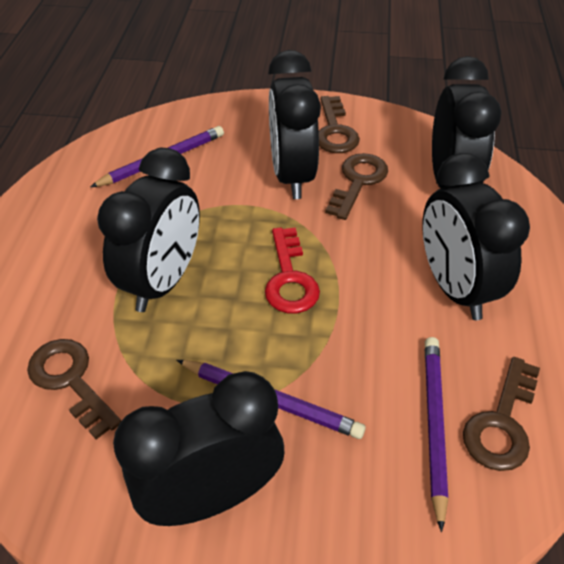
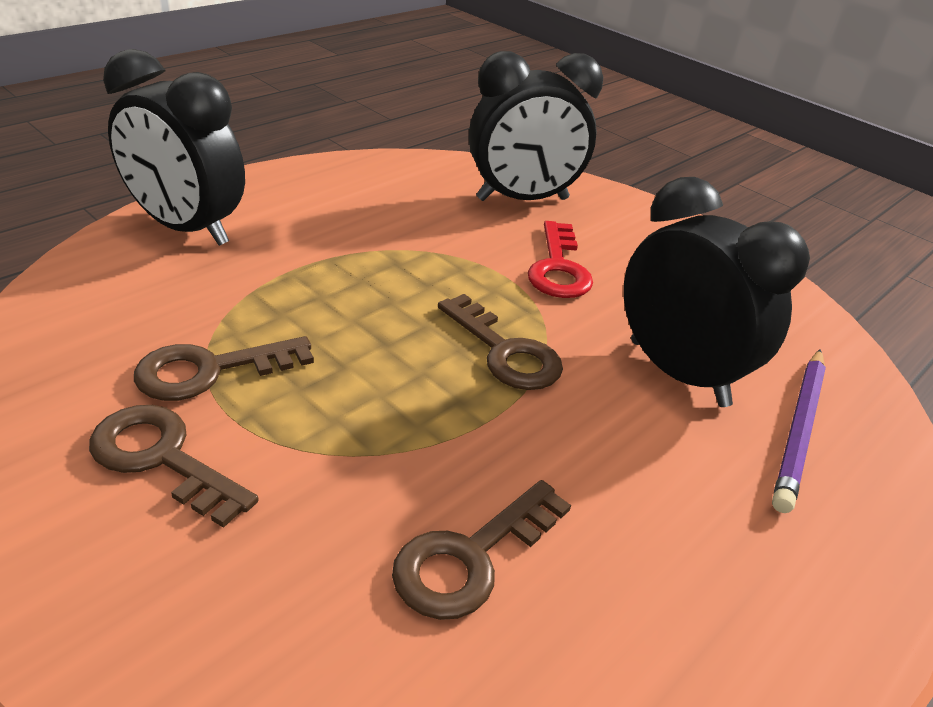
black clock: 5 -> 3
purple pencil: 3 -> 1

